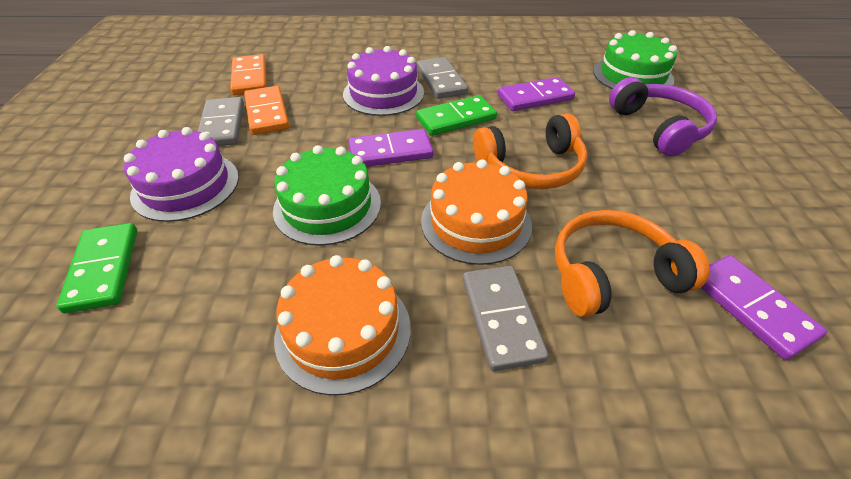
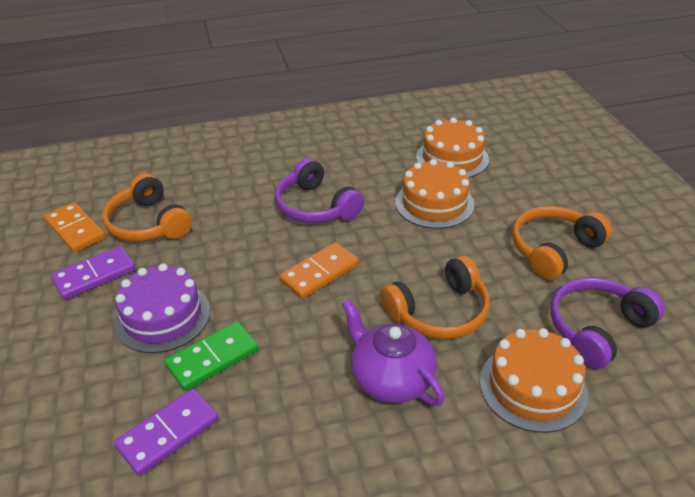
green cake: 2 -> 0
green domino: 2 -> 1
grey domino: 3 -> 0
orange cake: 2 -> 3
orange headphones: 2 -> 3
purple cake: 2 -> 1
purple domino: 3 -> 2
purple headphones: 1 -> 2
purple teapot: 0 -> 1

